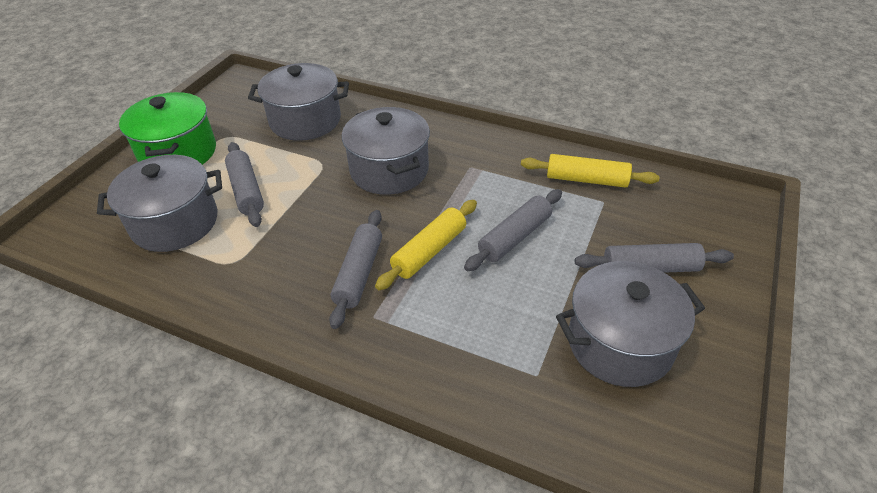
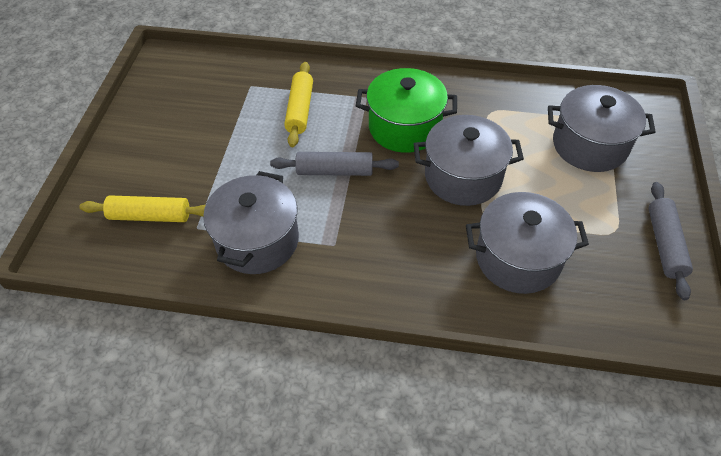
grey rolling pin: 4 -> 2

